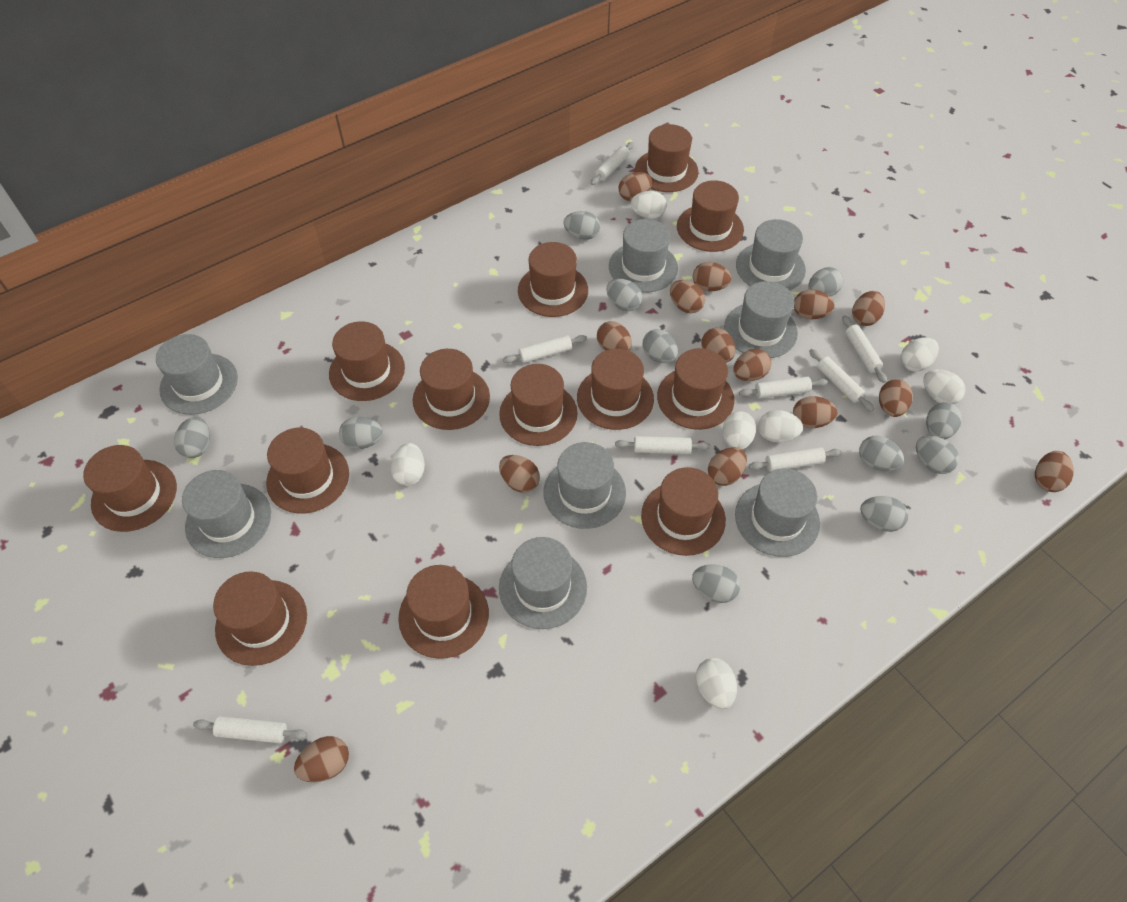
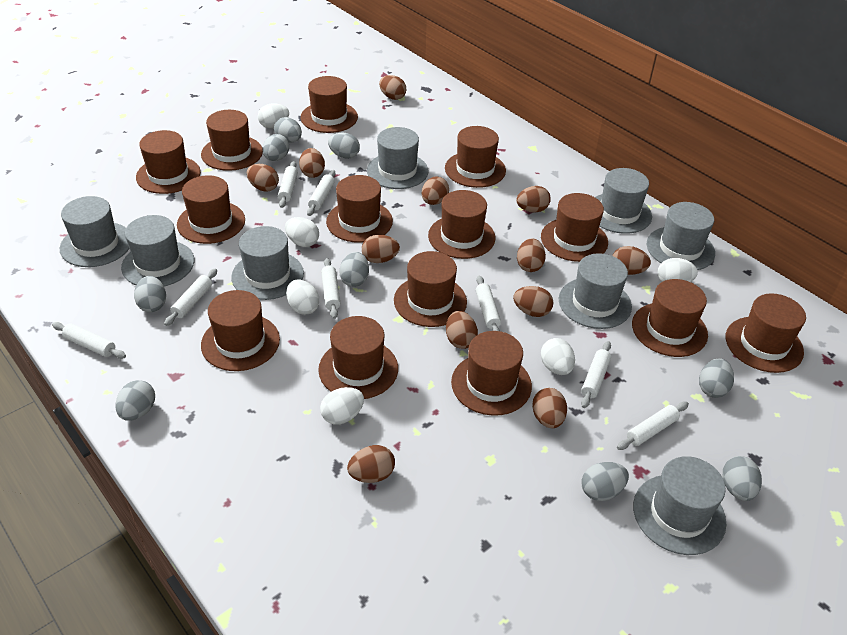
brown egg: 14 -> 12
brown hat: 13 -> 14
grey egg: 11 -> 9
white egg: 7 -> 6

